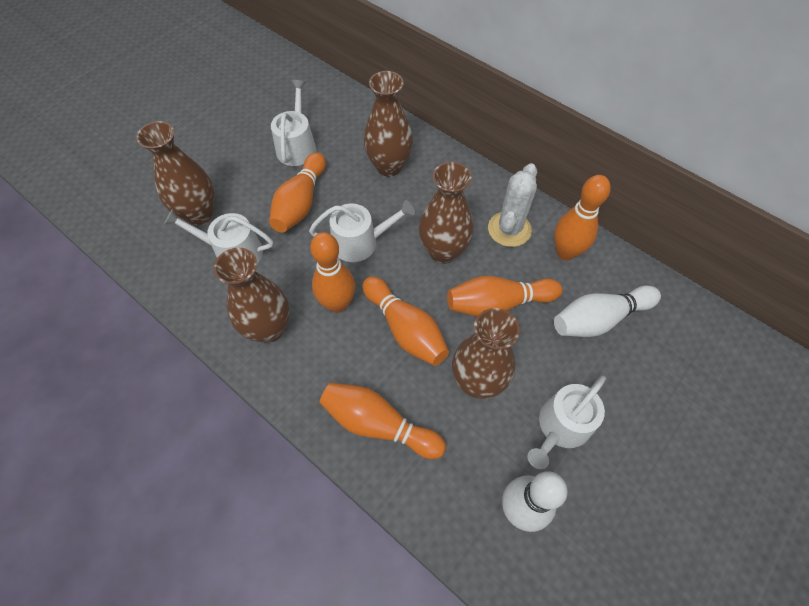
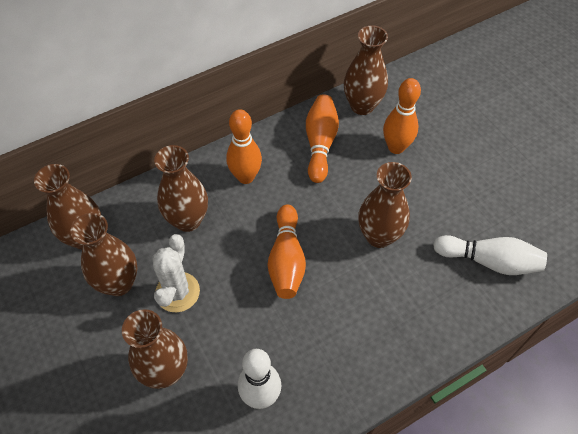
brown vase: 5 -> 6
orange bowling pin: 6 -> 4
white watering can: 4 -> 0

